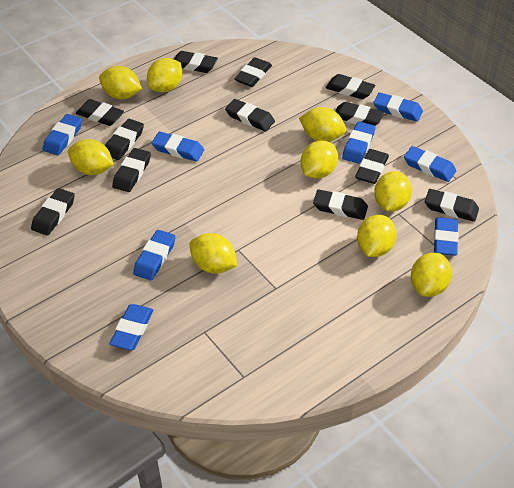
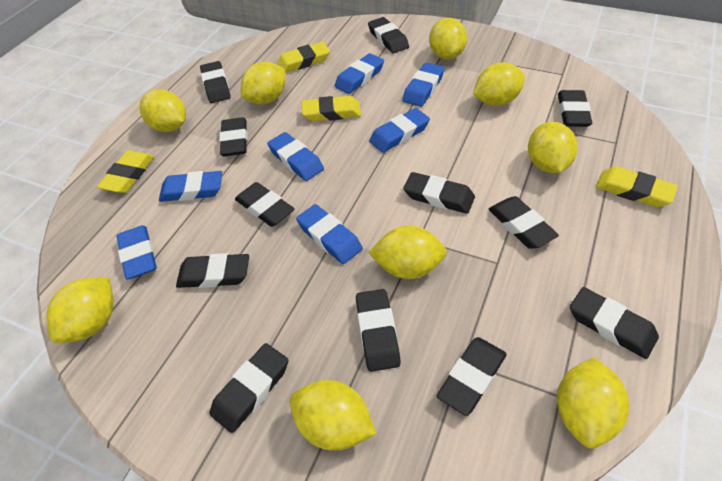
blue eraser: 8 -> 7
yellow eraser: 0 -> 4

